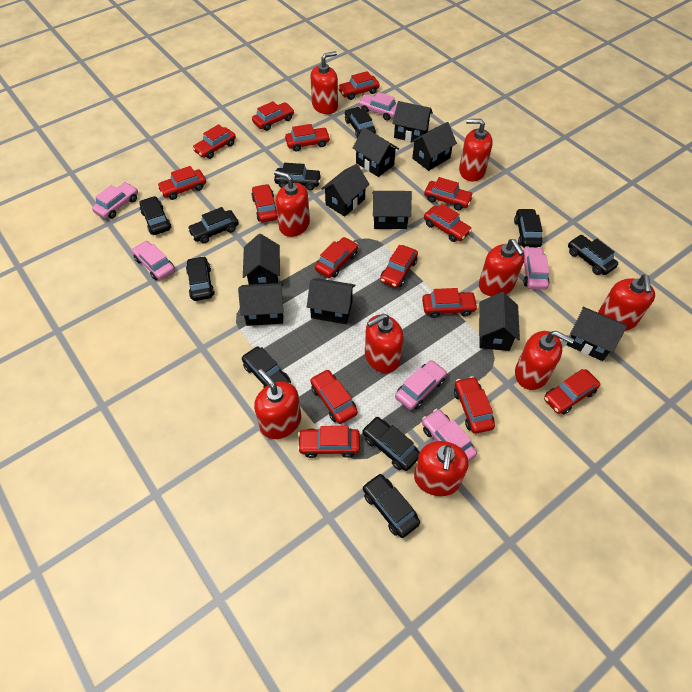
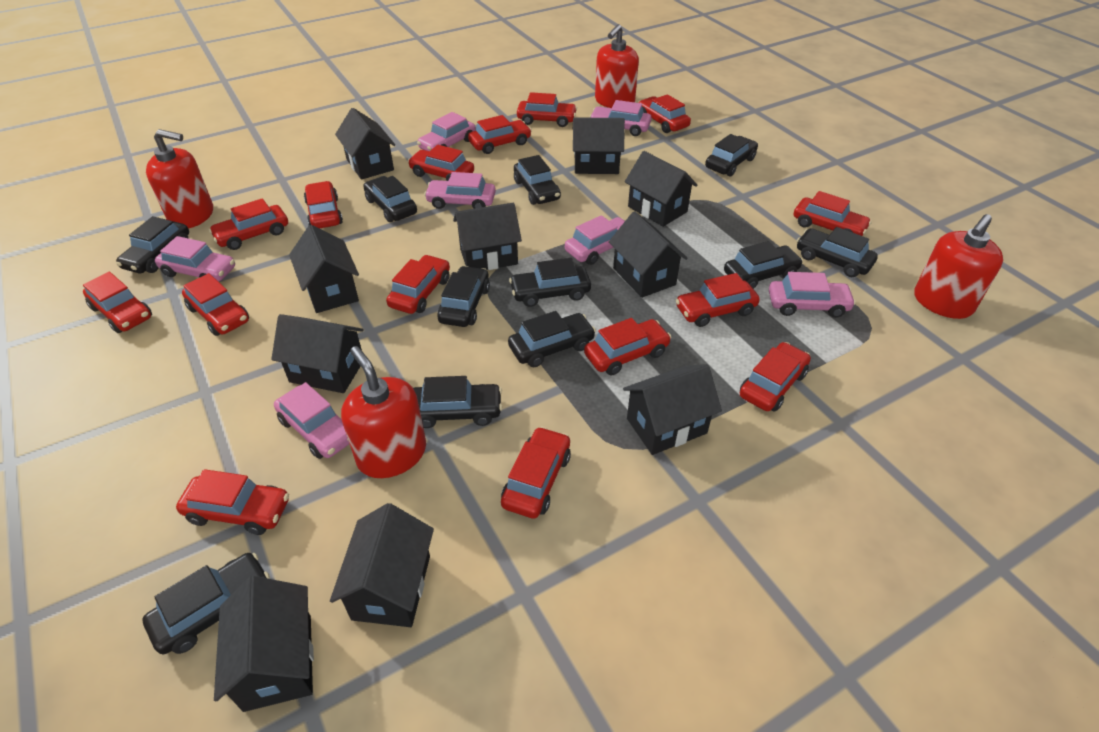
black car: 10 -> 11
pink car: 6 -> 7
red soap dispenser: 9 -> 4

